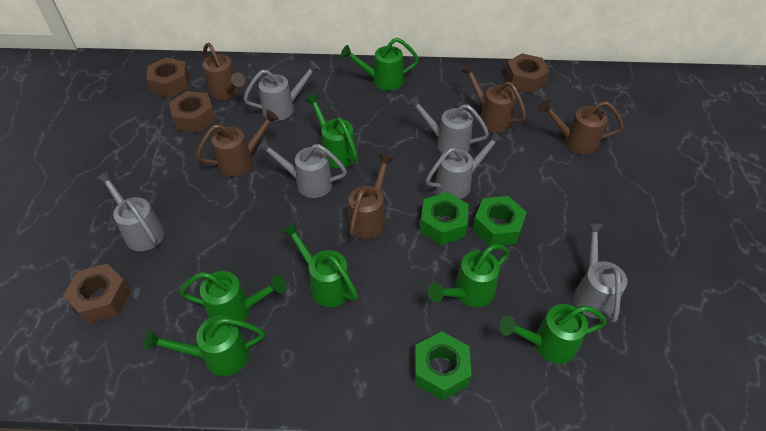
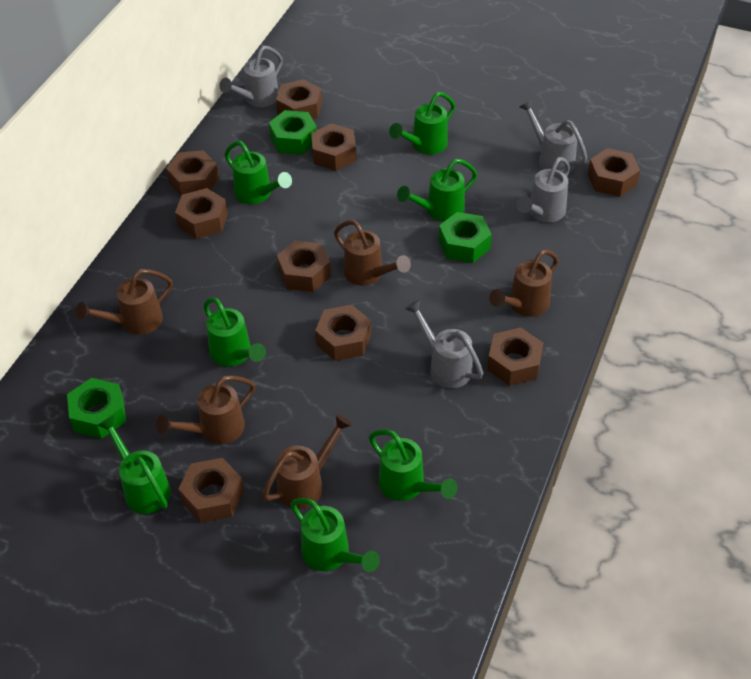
brown nut: 4 -> 9
grey watering can: 6 -> 4

